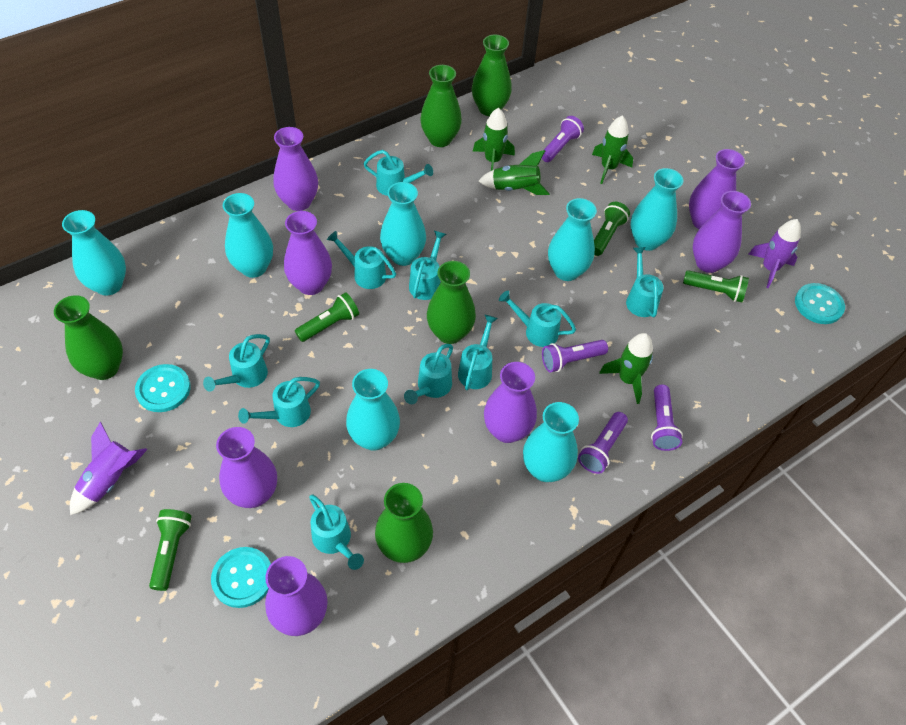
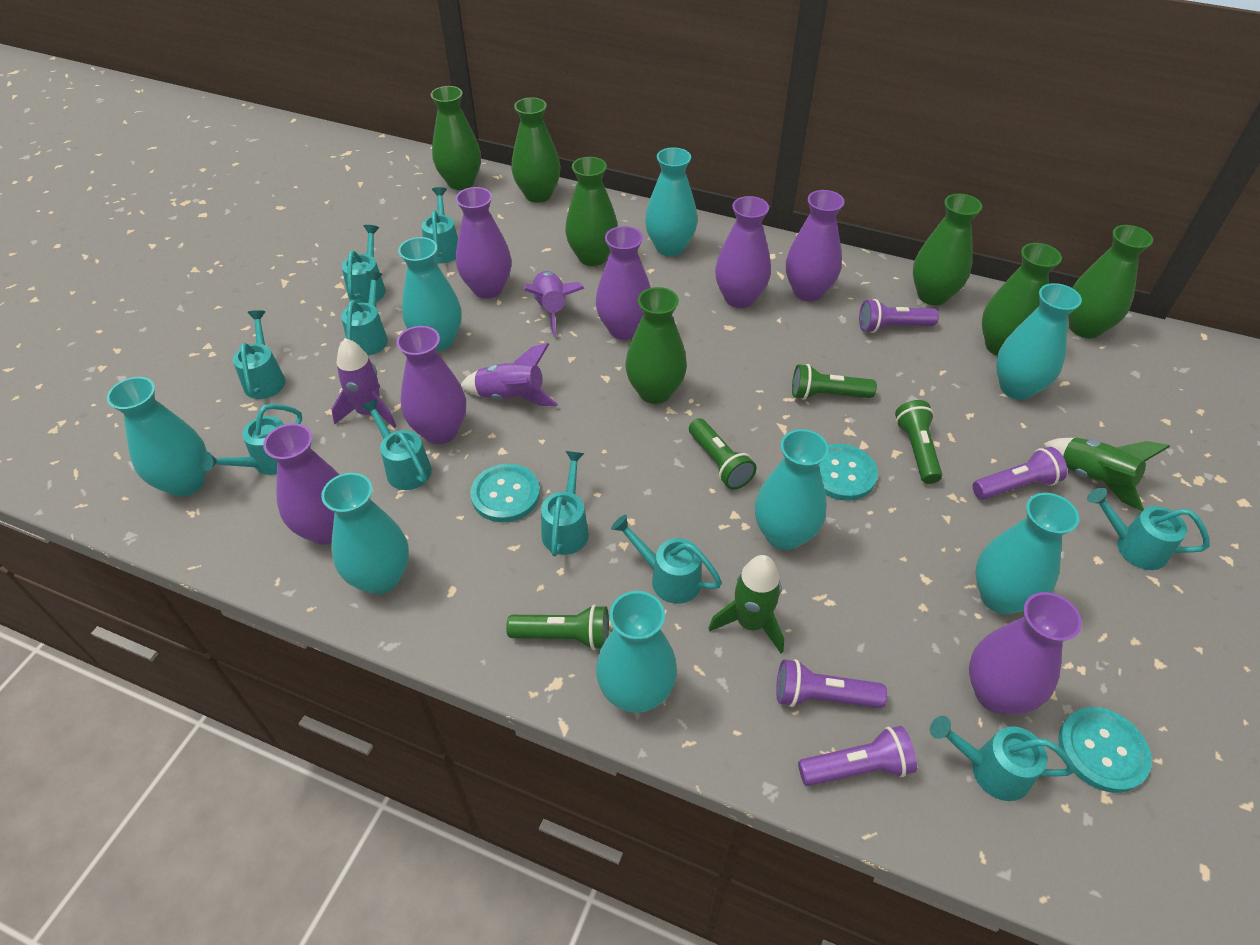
green rocket: 4 -> 2
green vase: 5 -> 7
purple rocket: 2 -> 3
turquoise vase: 7 -> 8

